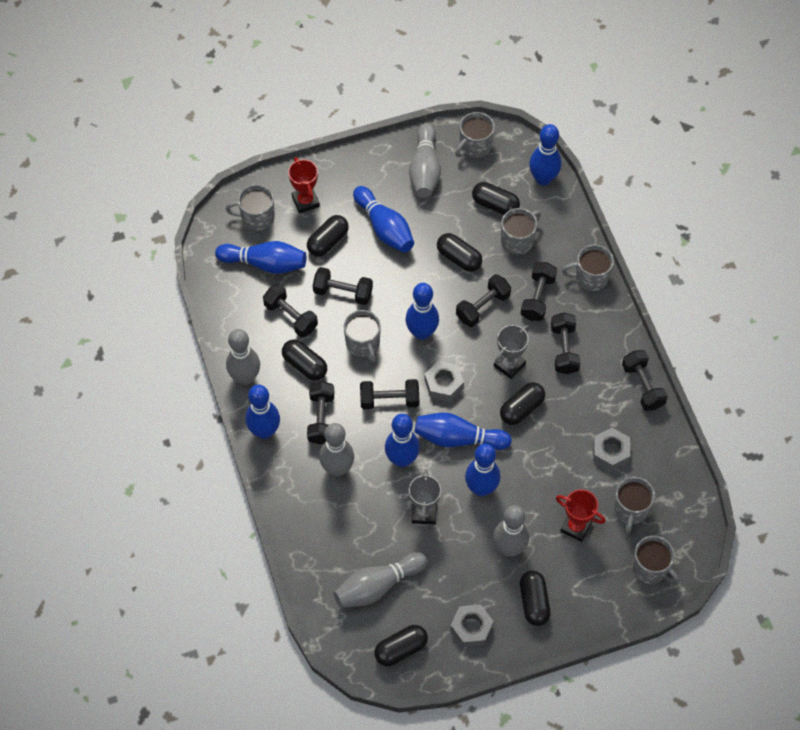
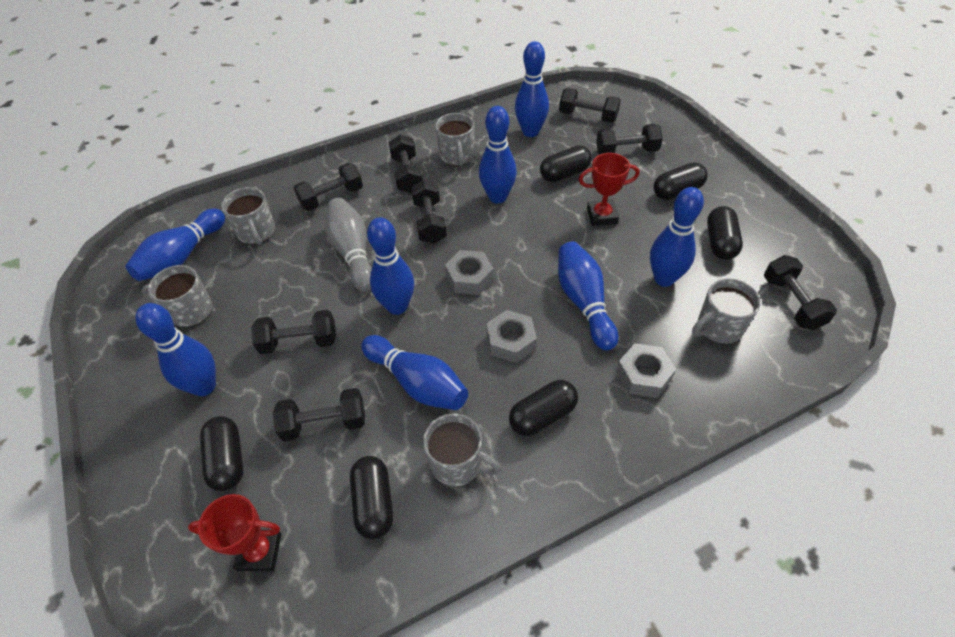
black capsule: 7 -> 6
grey bowling pin: 5 -> 1
grey mug: 7 -> 5
grey trophy: 2 -> 0

